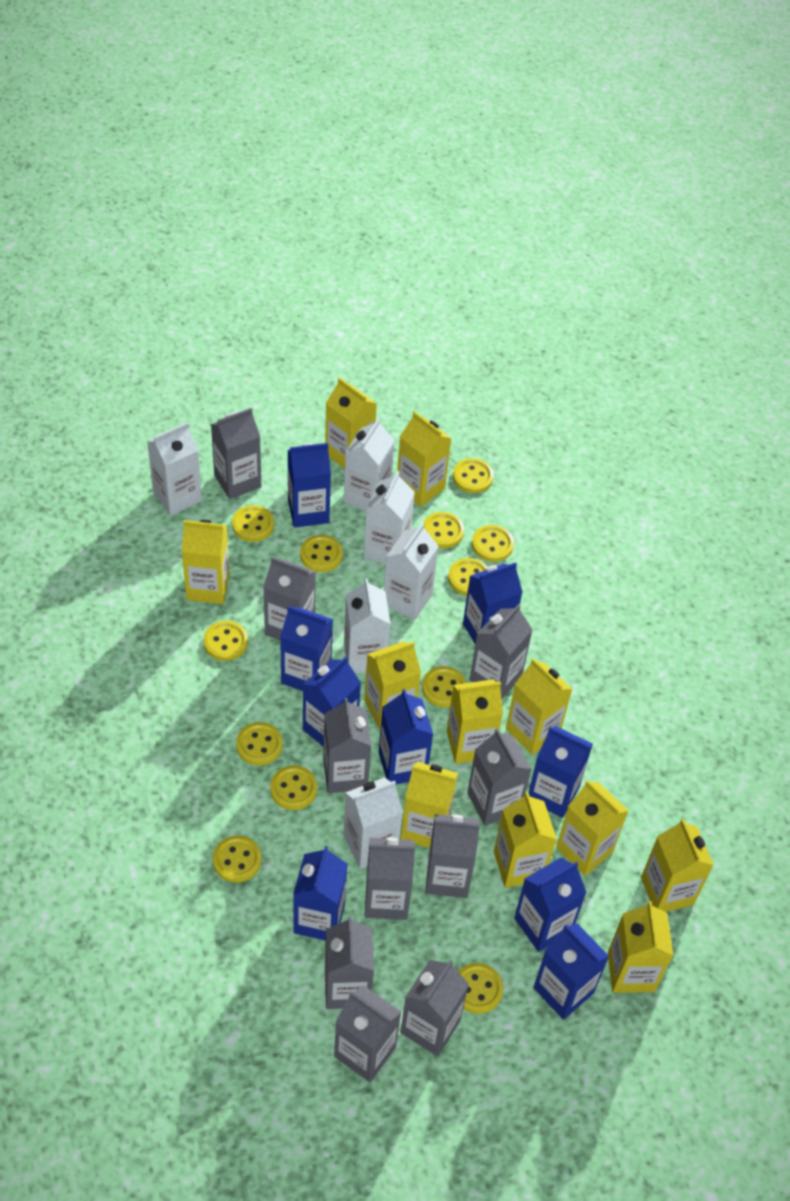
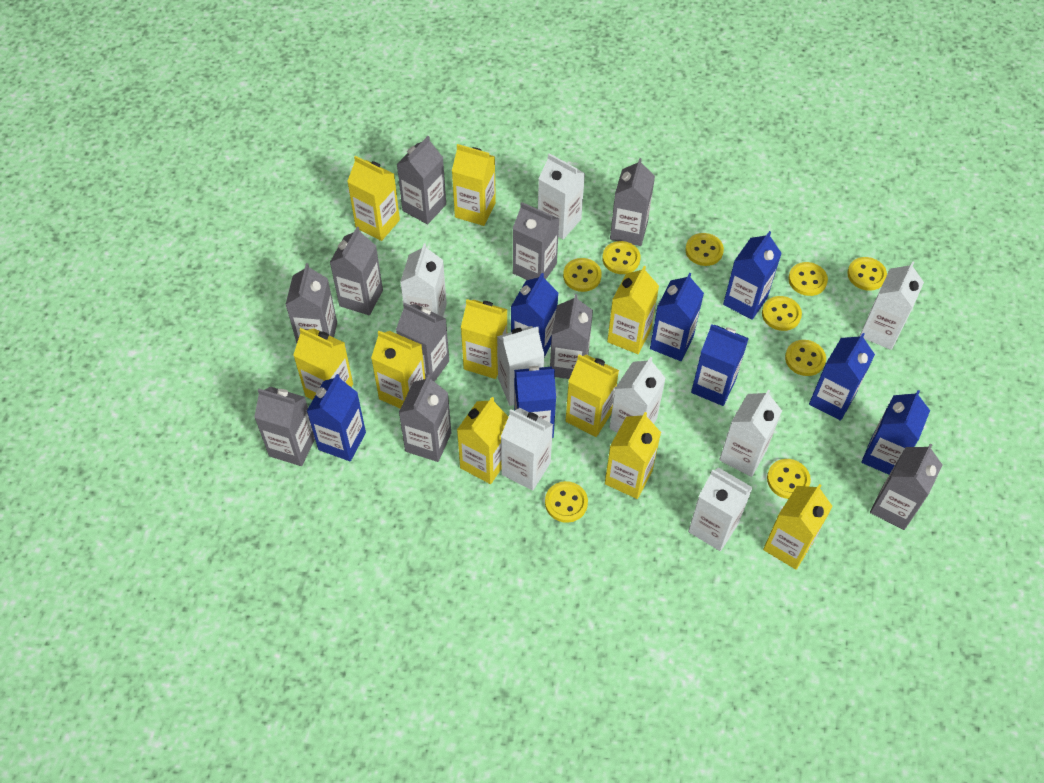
blue carton: 9 -> 8
white carton: 6 -> 8
yellow button: 12 -> 9
yellow carton: 11 -> 10

